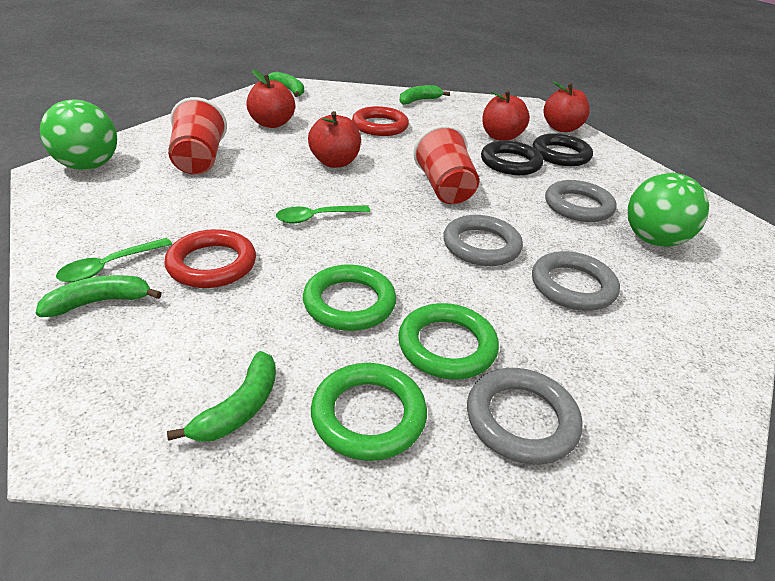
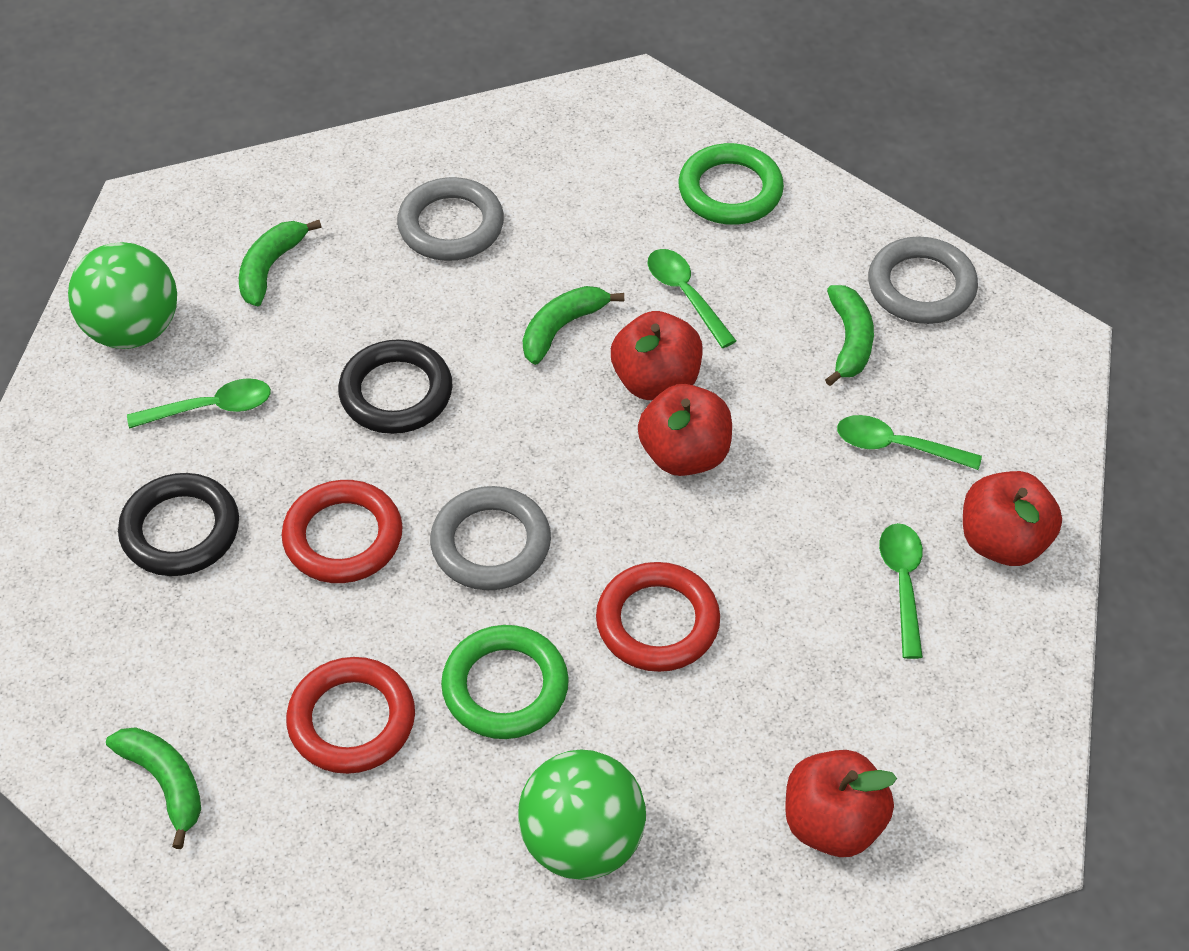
green ring: 3 -> 2
green spoon: 2 -> 4
grey ring: 4 -> 3
red cup: 2 -> 0
red ring: 2 -> 3

